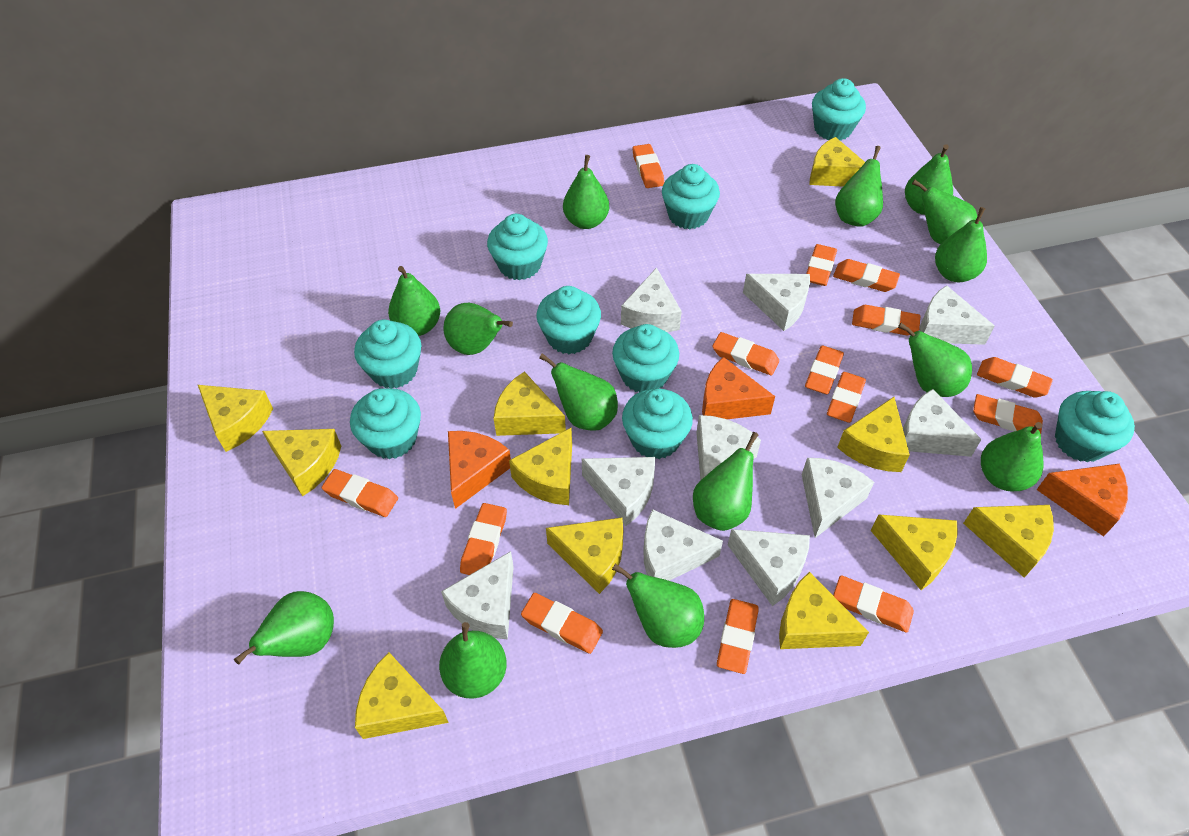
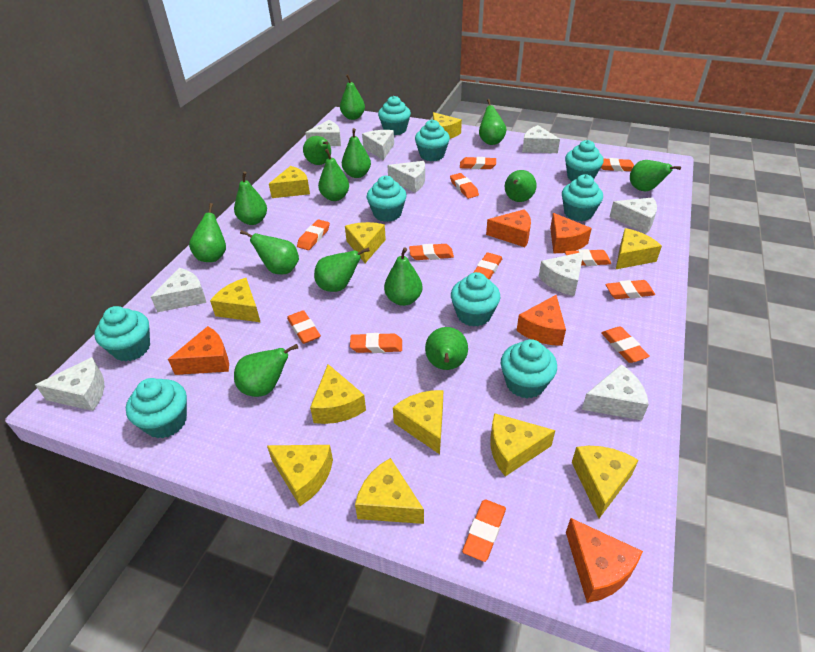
orange cheese: 3 -> 5
orange eraser: 14 -> 12
white cheese: 10 -> 9

